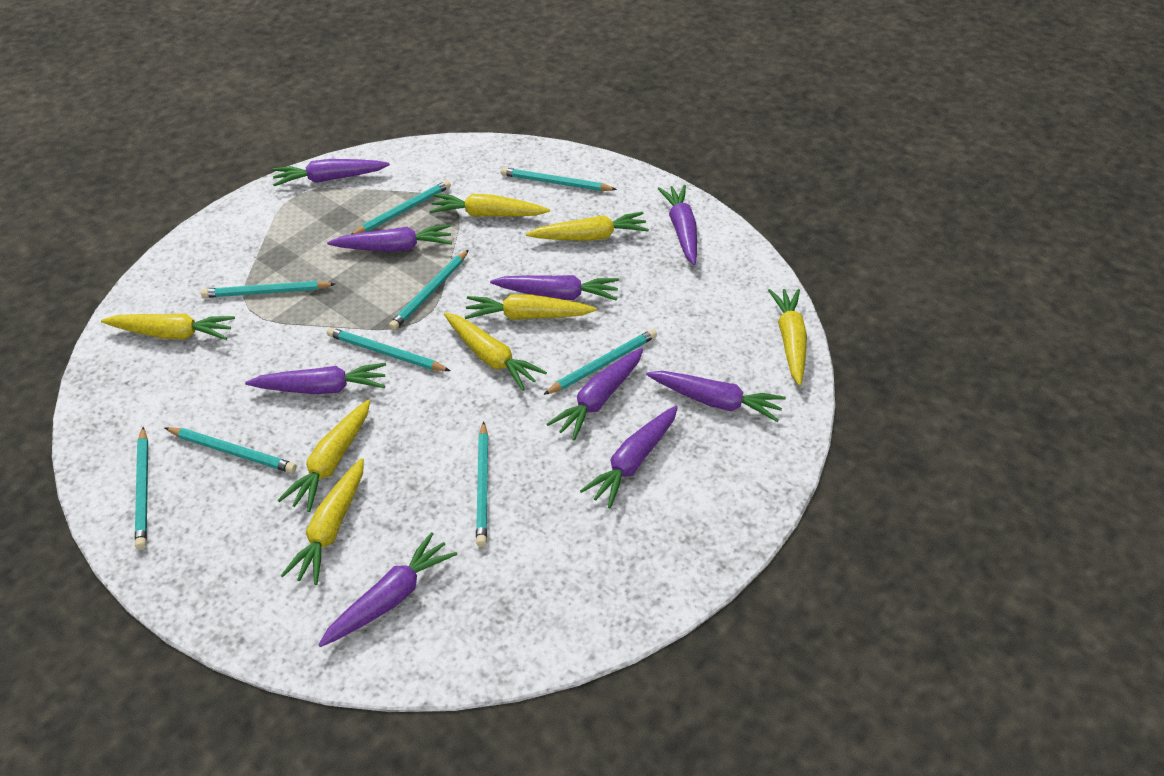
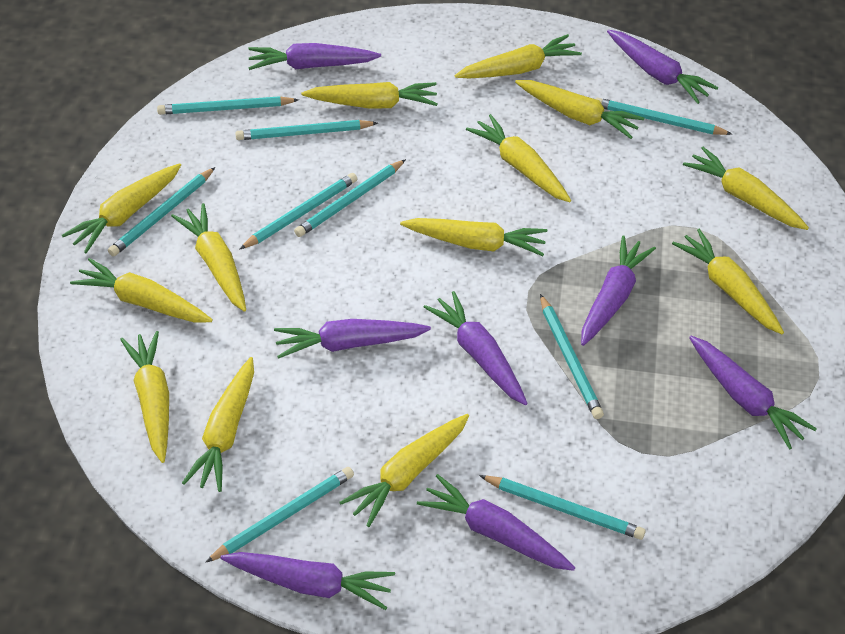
purple carrot: 9 -> 8
yellow carrot: 8 -> 13

